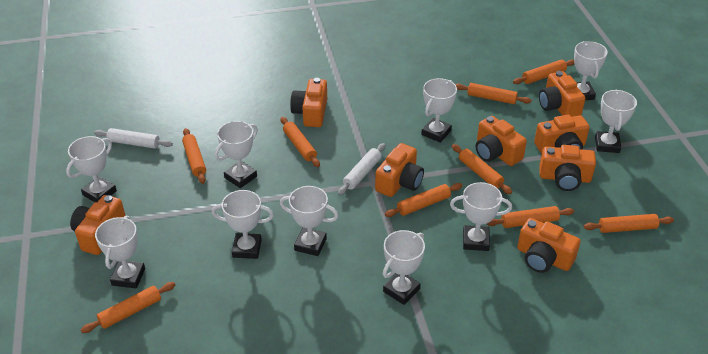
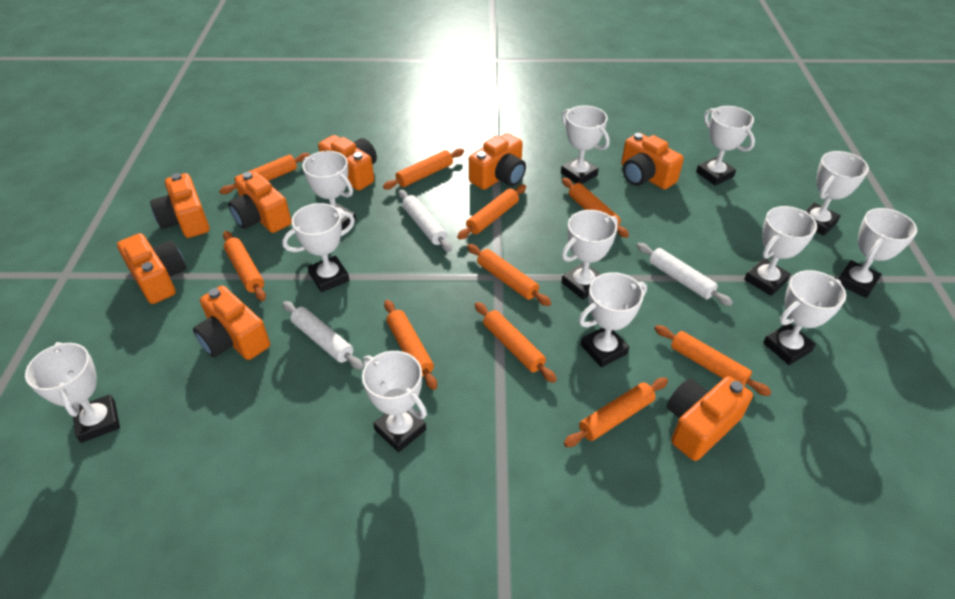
orange rolling pin: 9 -> 10
white rolling pin: 2 -> 3
white trophy: 10 -> 12

